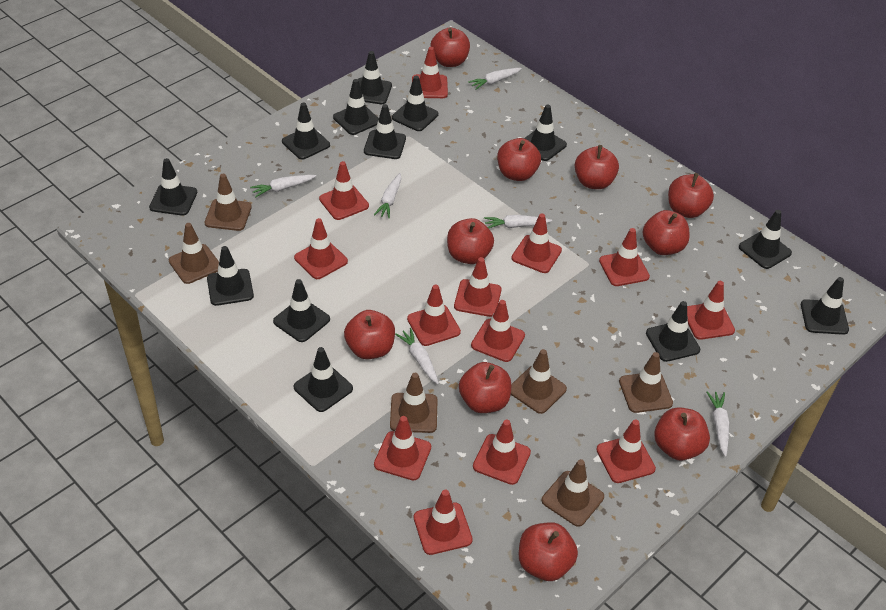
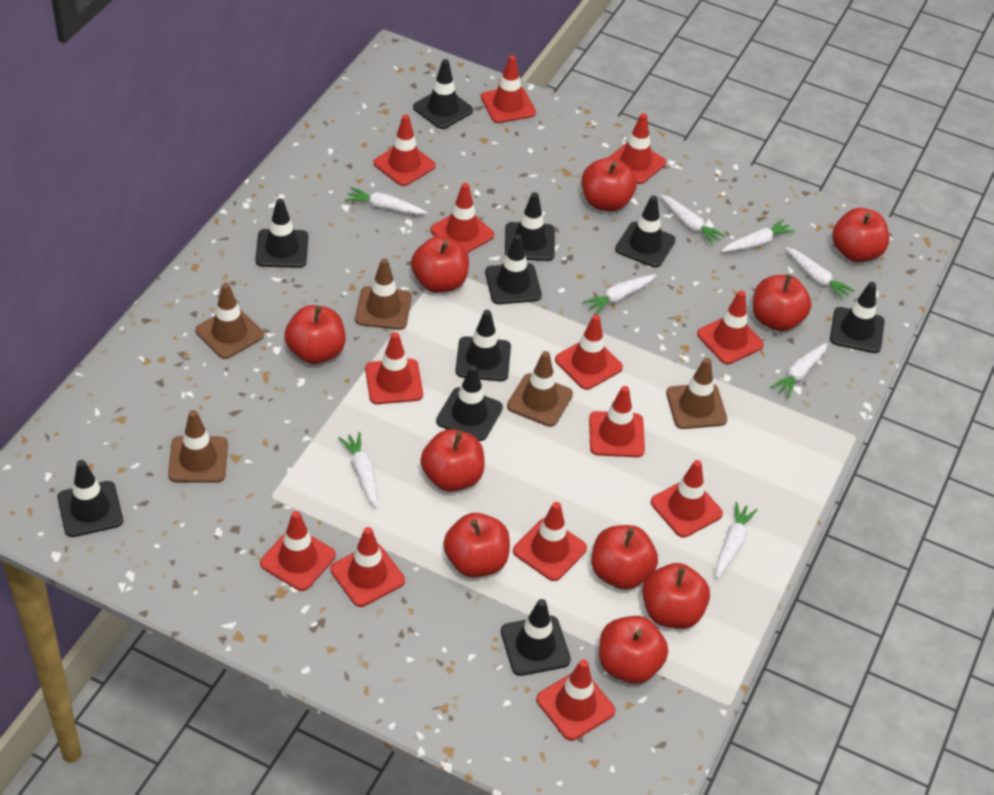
black traffic cone: 13 -> 10
brown traffic cone: 6 -> 5
white carrot: 6 -> 8

